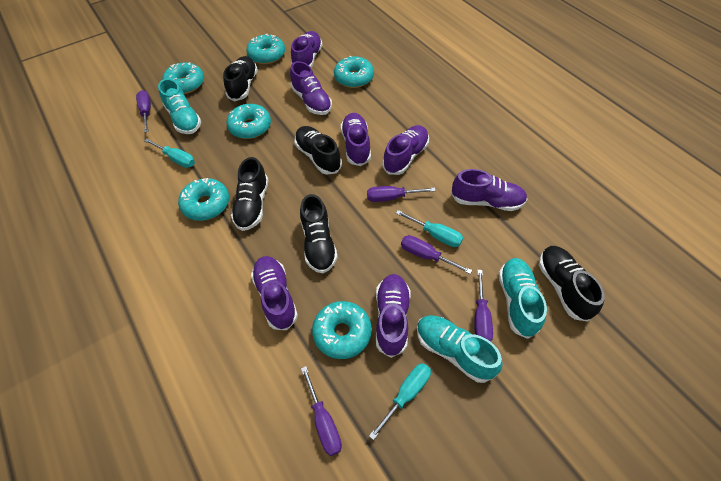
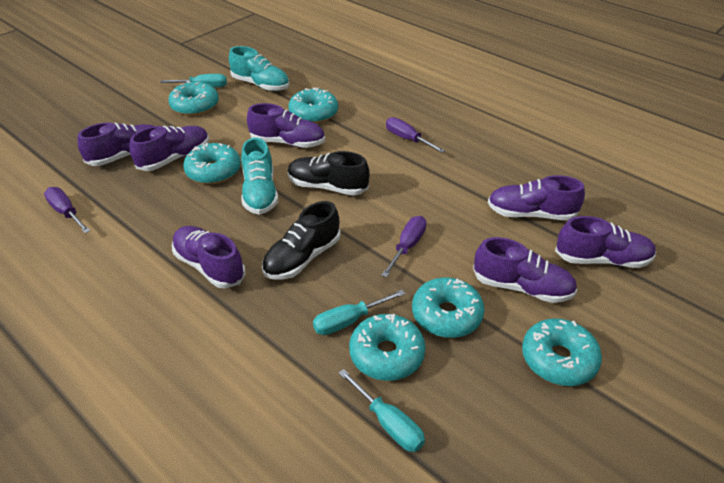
black shoe: 5 -> 2
purple screwdriver: 5 -> 3
turquoise shoe: 3 -> 2

